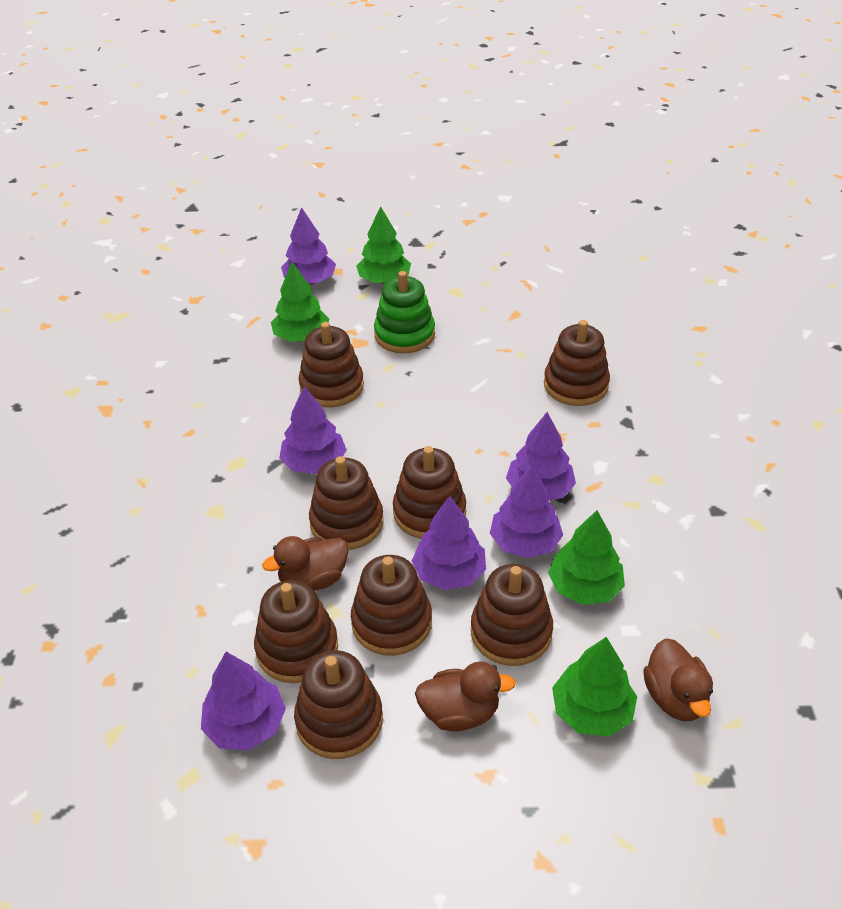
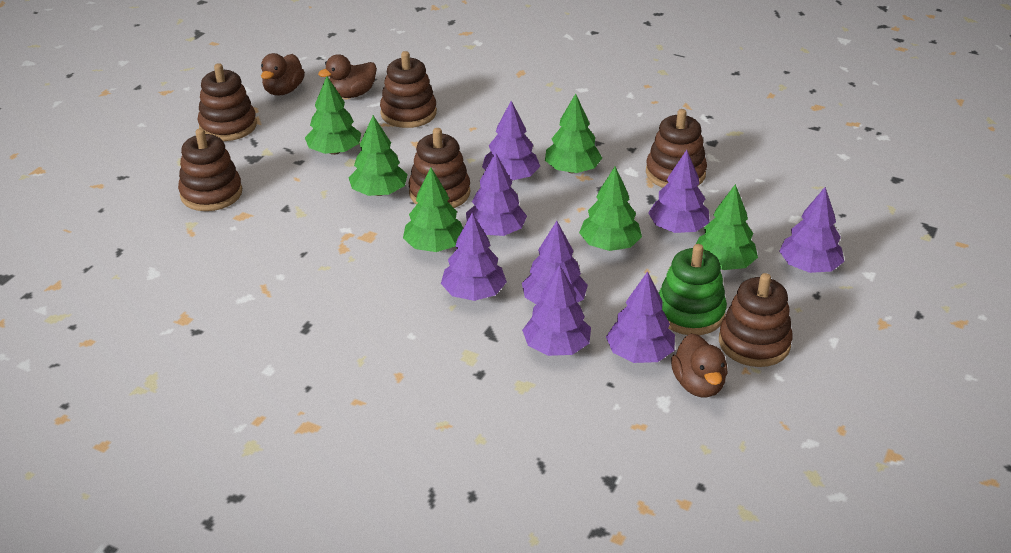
brown stacking toy: 8 -> 6
green tree: 4 -> 6
purple tree: 6 -> 8

